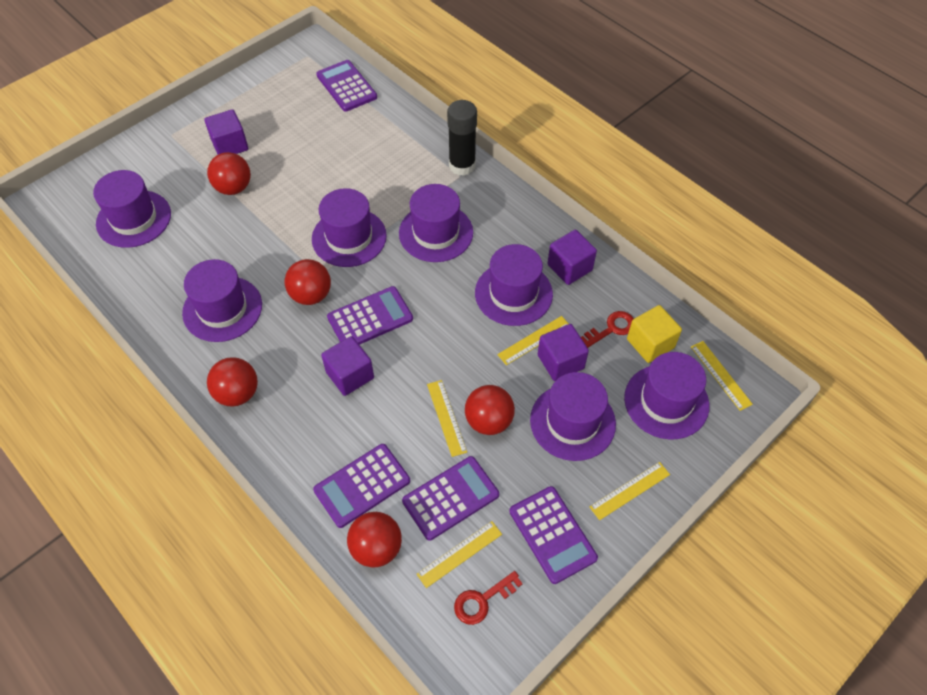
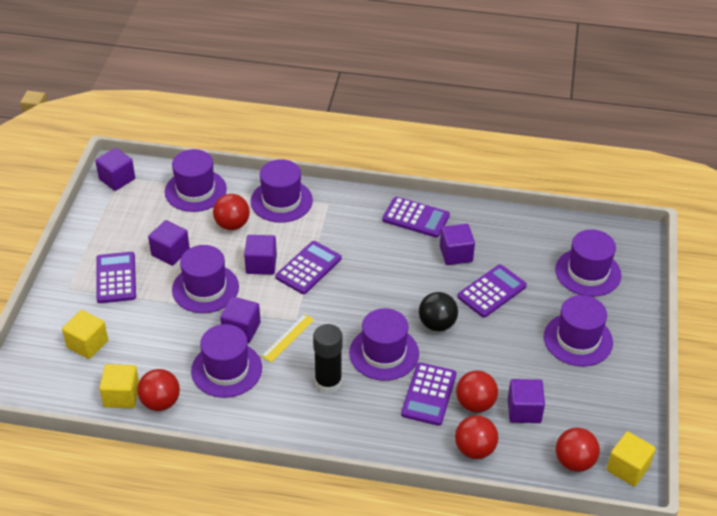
black ball: 0 -> 1
purple cube: 4 -> 6
red key: 2 -> 0
yellow cube: 1 -> 3
yellow ruler: 5 -> 1

